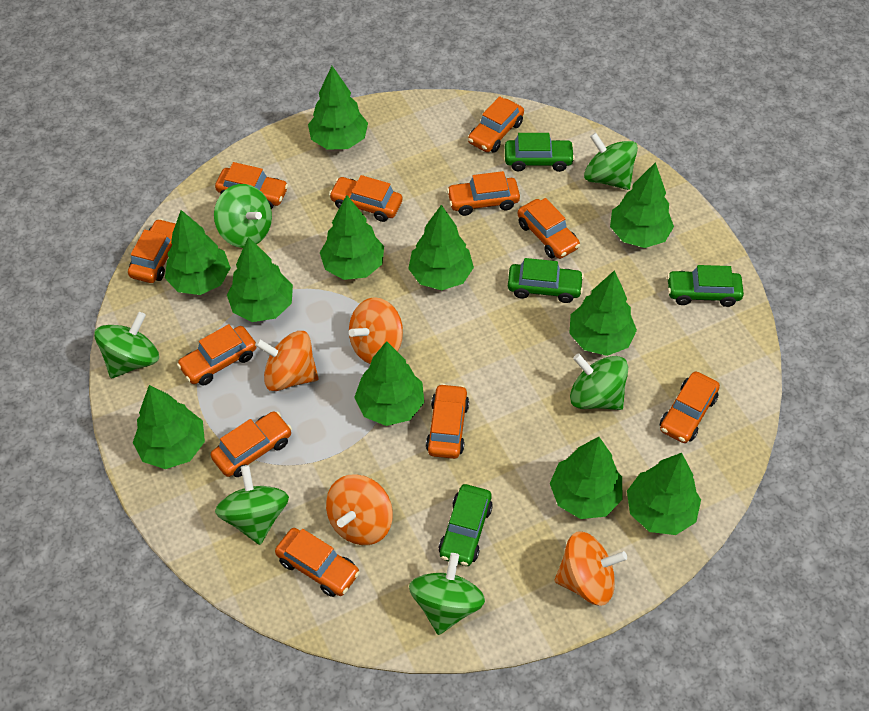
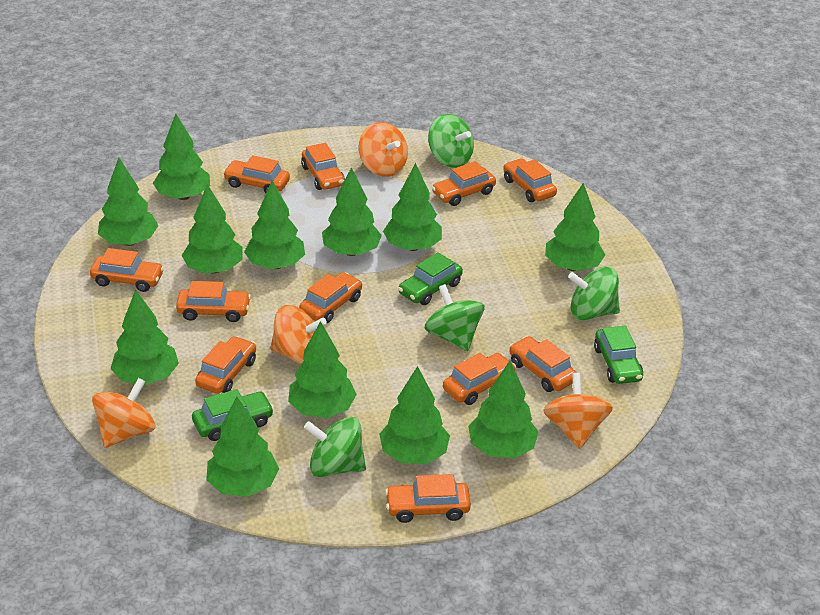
green car: 4 -> 3
green spinning top: 6 -> 4
green tree: 11 -> 12

